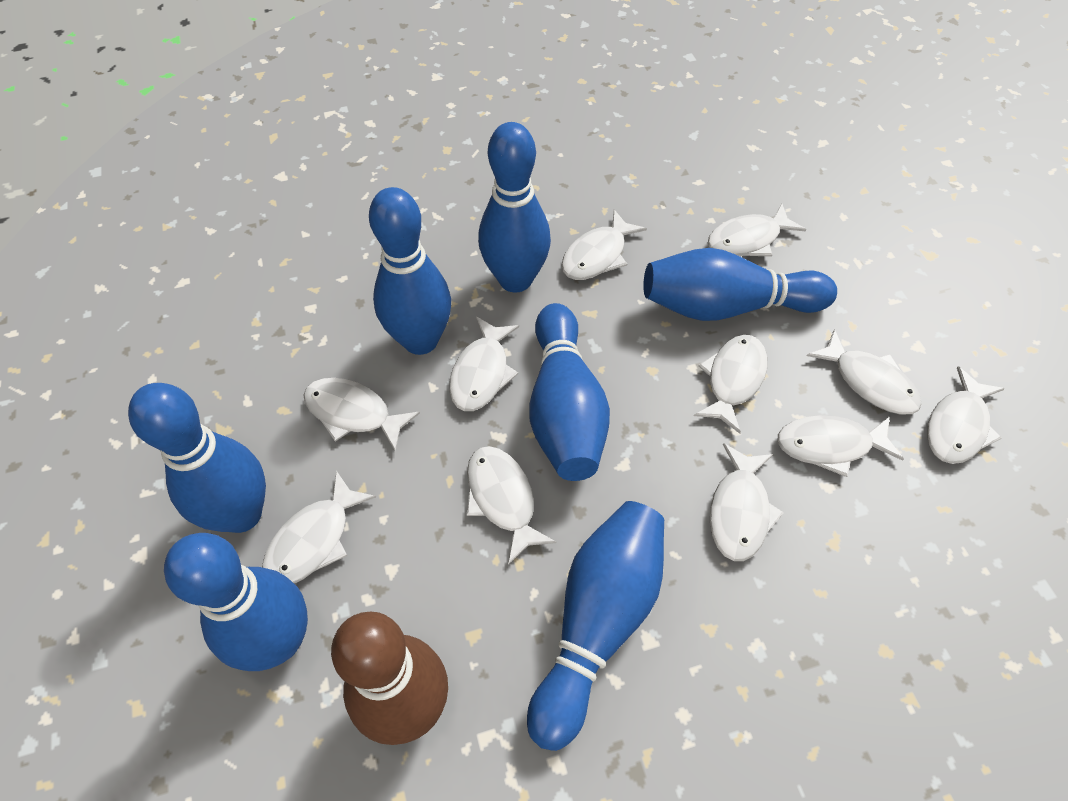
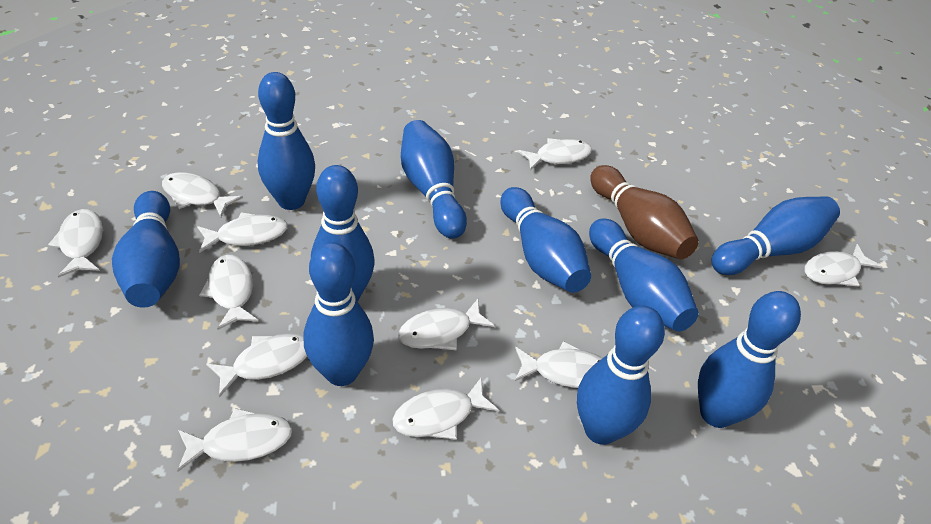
blue bowling pin: 7 -> 10

